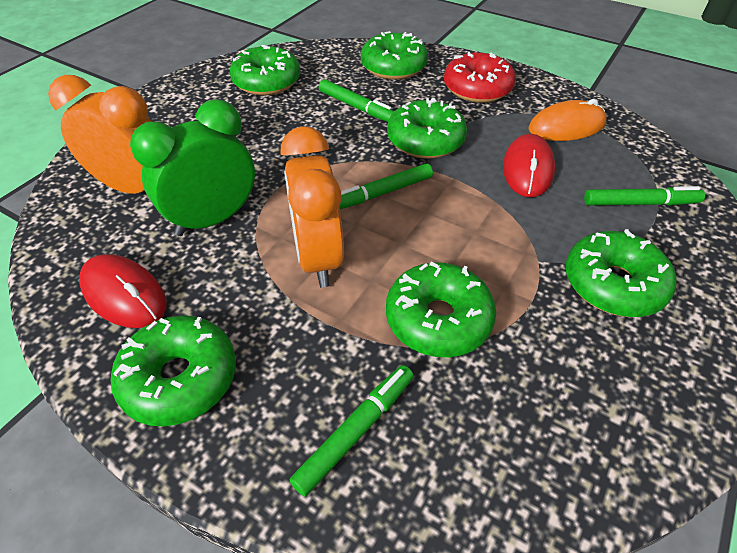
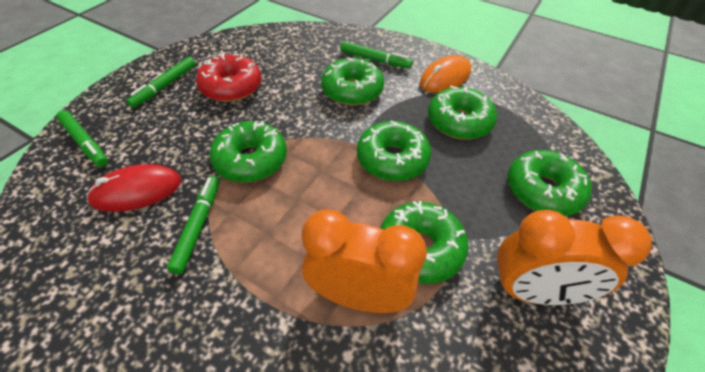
green clock: 1 -> 0
red mouse: 2 -> 1

